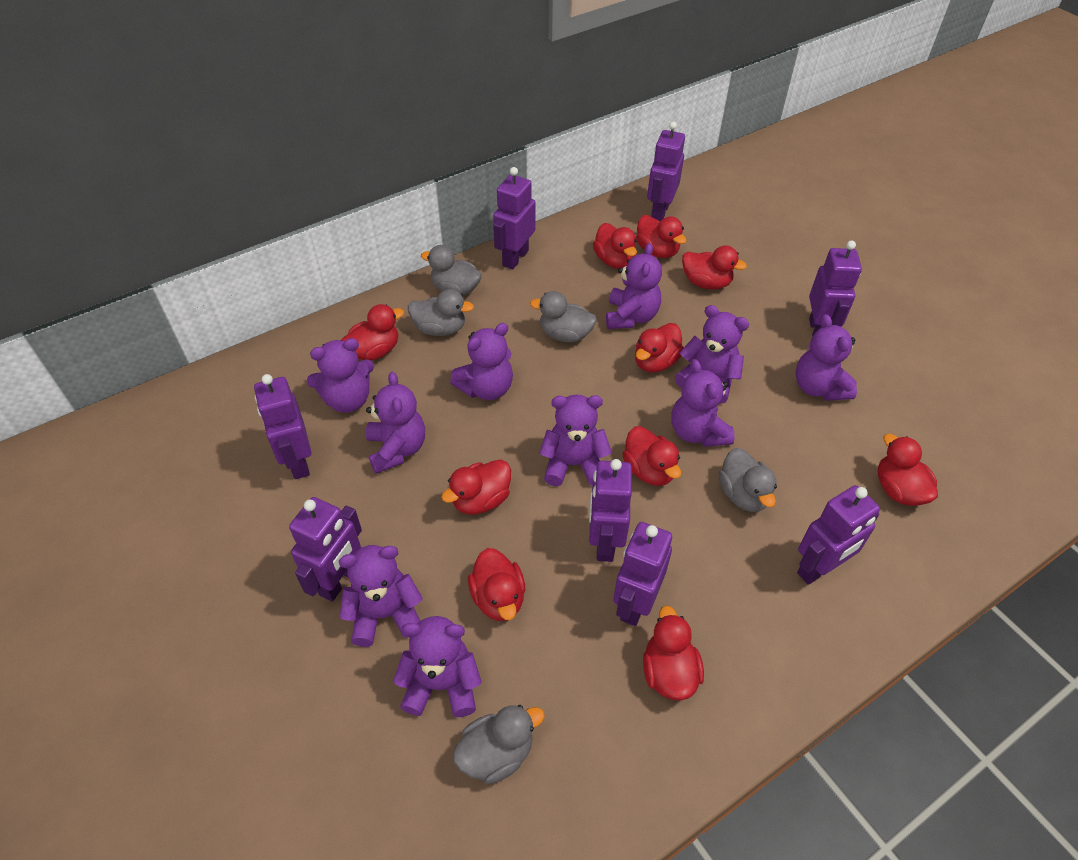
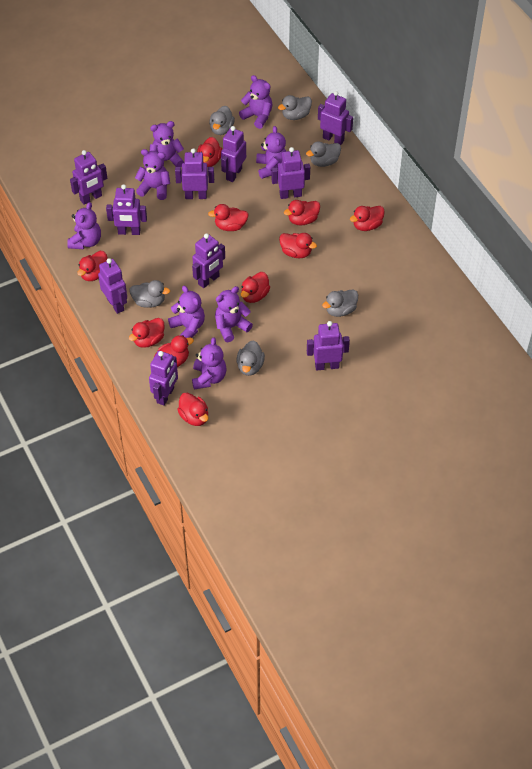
grey duck: 5 -> 6
purple robot: 8 -> 10
purple teddy bear: 10 -> 8

